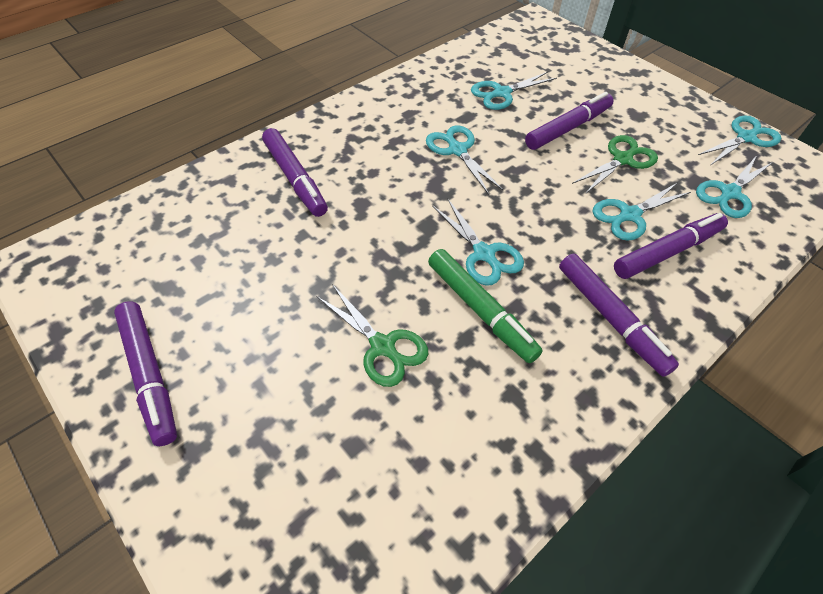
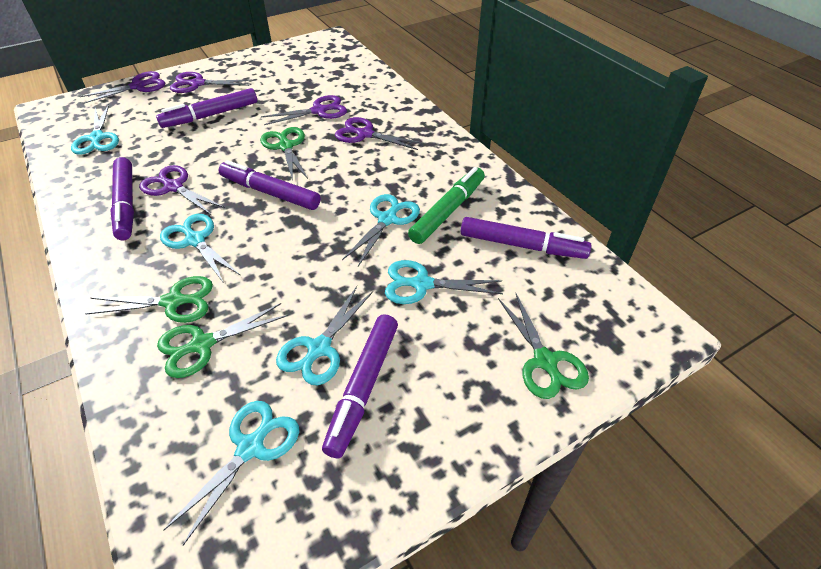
green scissors: 2 -> 4
purple scissors: 0 -> 5

